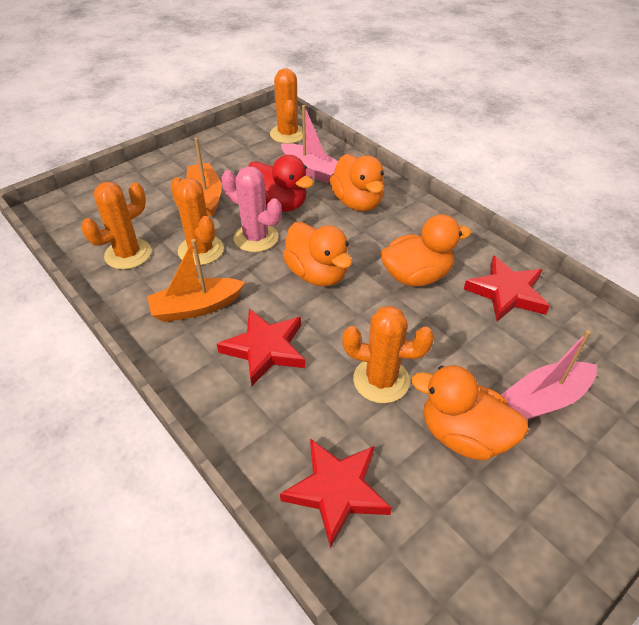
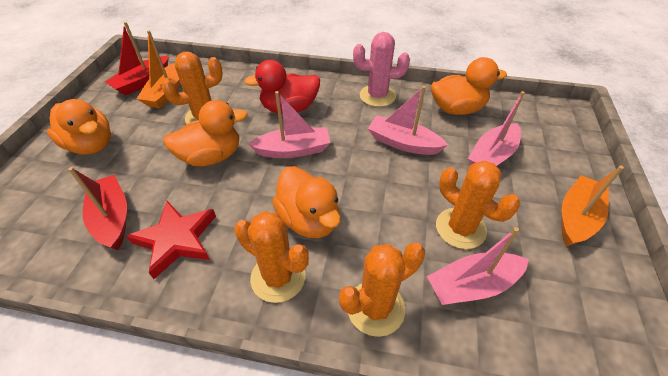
pink boat: 2 -> 4
red boat: 0 -> 2
red star: 3 -> 1

